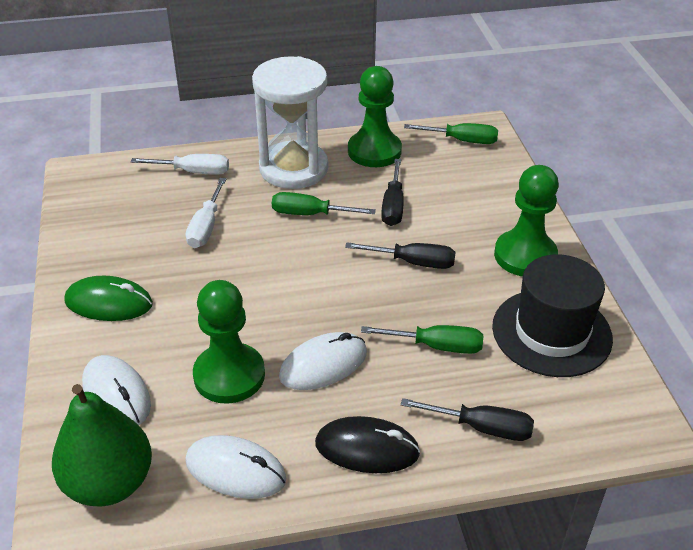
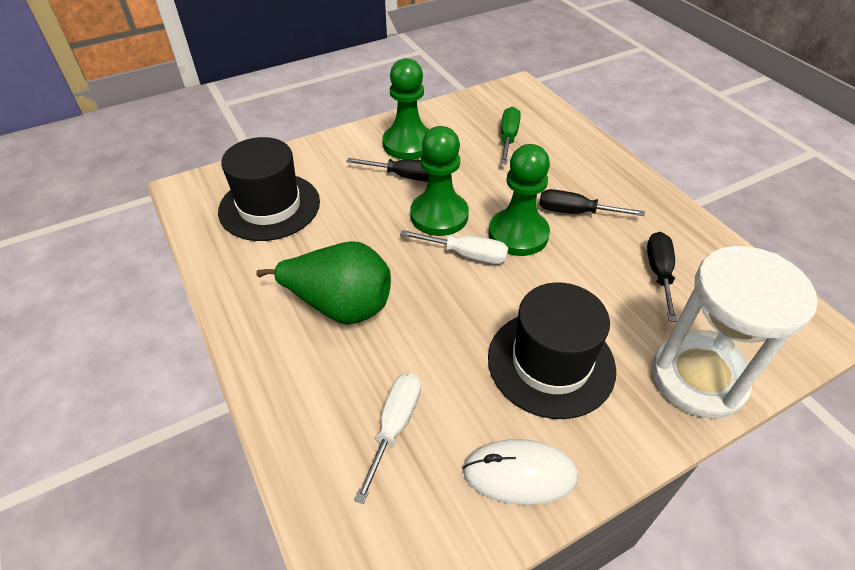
black hat: 1 -> 2
black mouse: 1 -> 0
green mouse: 1 -> 0
green screwdriver: 3 -> 1
white mouse: 3 -> 1

